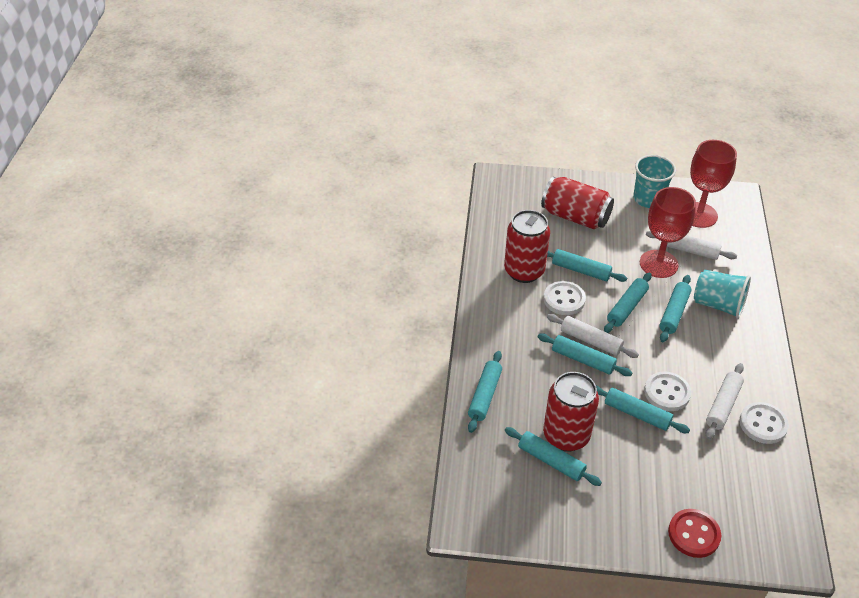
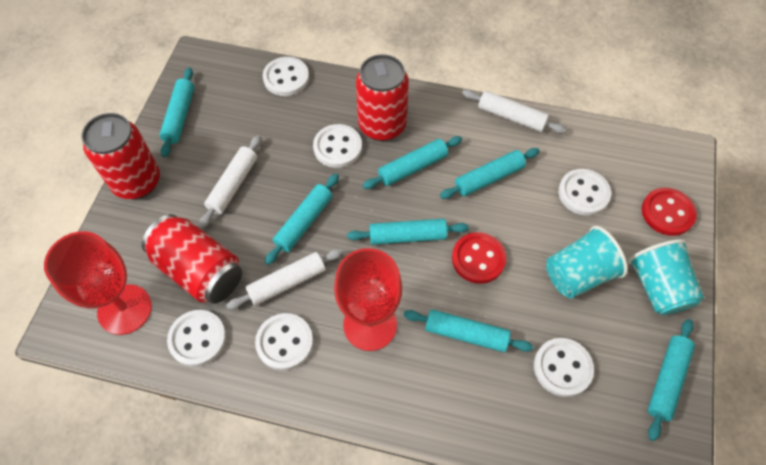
red button: 1 -> 2
white button: 3 -> 6

